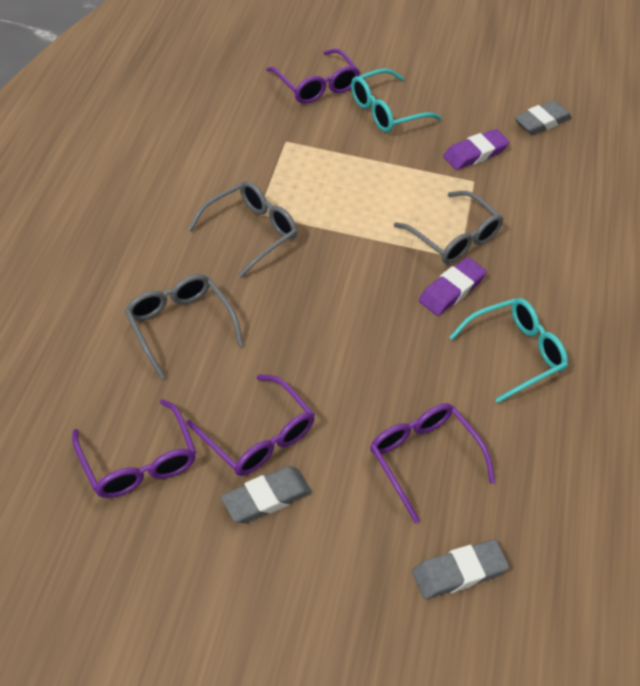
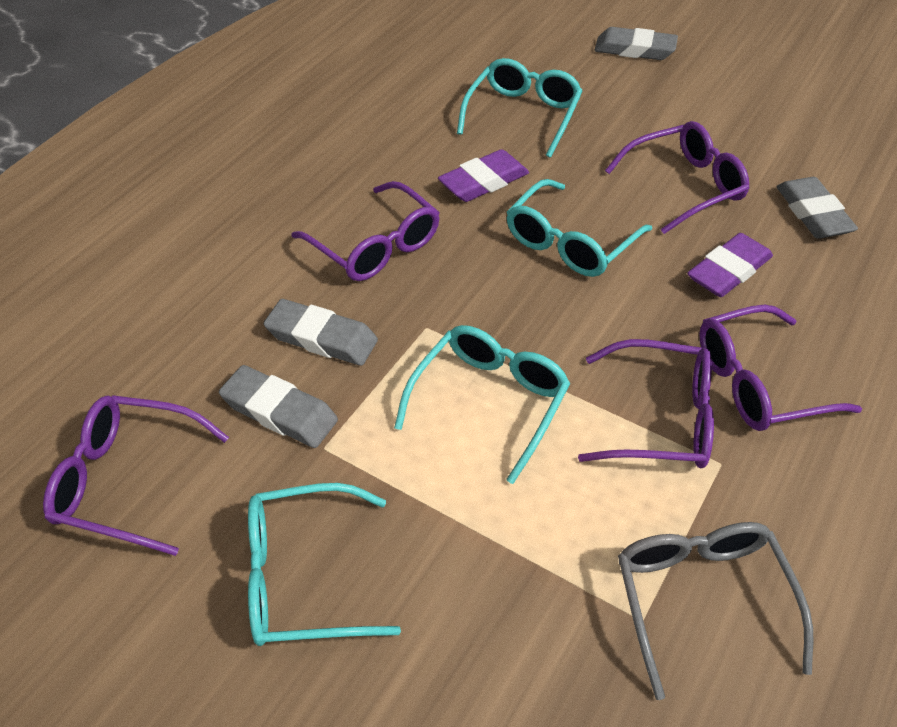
grey eraser: 3 -> 4
grey glasses: 3 -> 1
purple glasses: 4 -> 5
turquoise glasses: 2 -> 4

